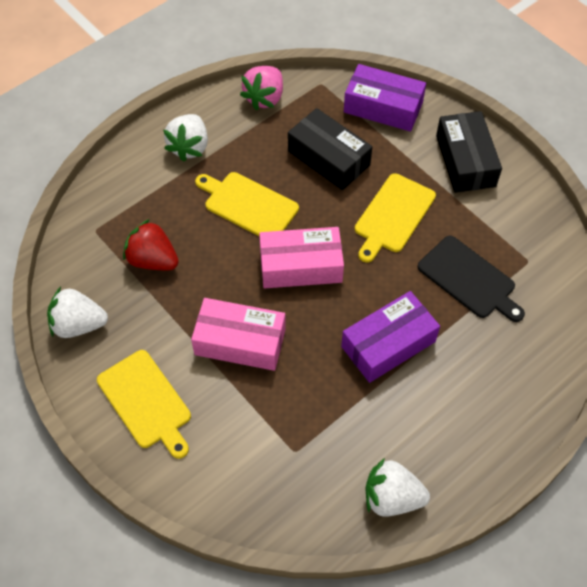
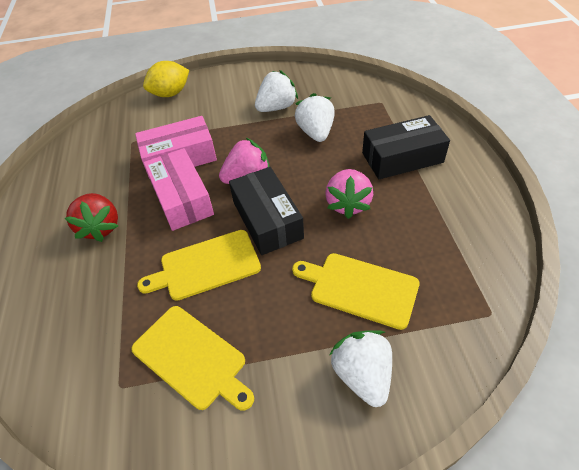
black cutting board: 1 -> 0
pink strawberry: 1 -> 2
purple box: 2 -> 0
yellow lemon: 0 -> 1

